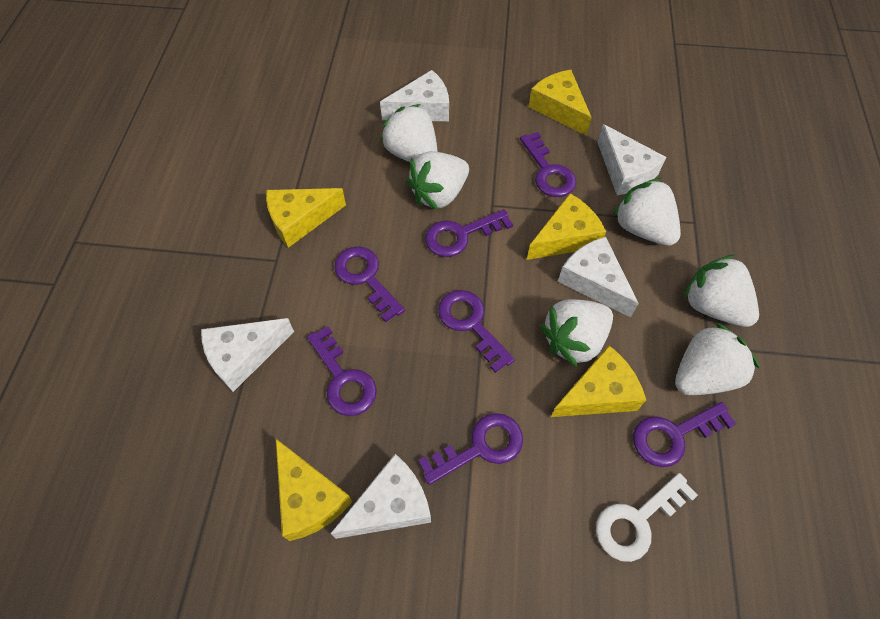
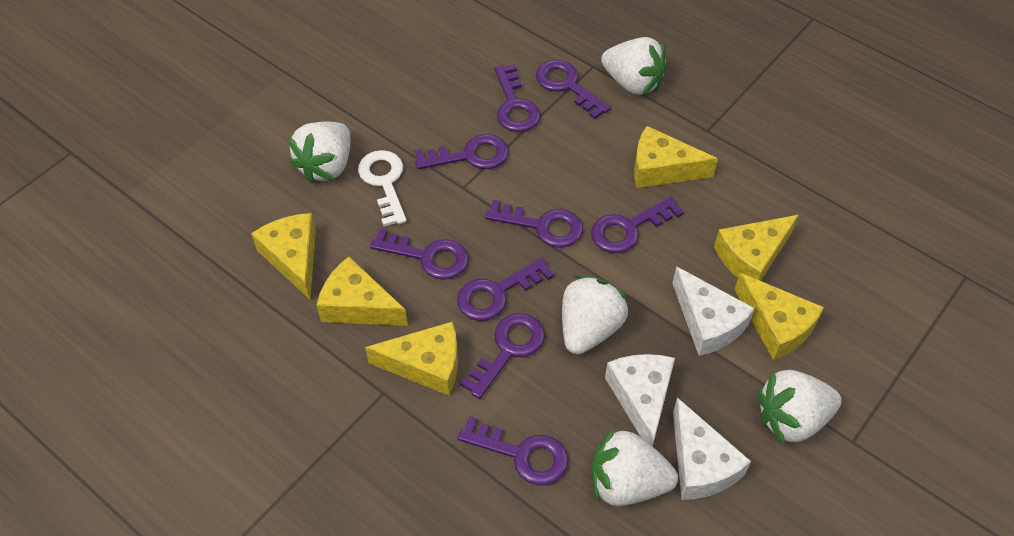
purple key: 7 -> 9
white cheese: 5 -> 3
white strawberry: 6 -> 5
yellow cheese: 5 -> 6

